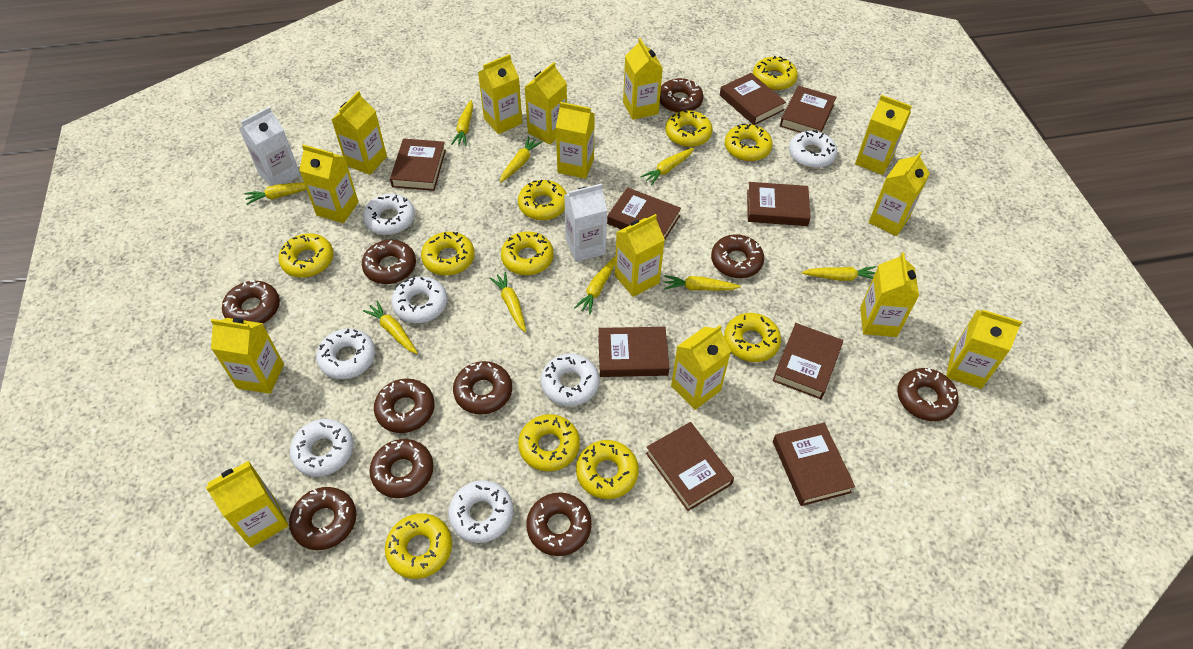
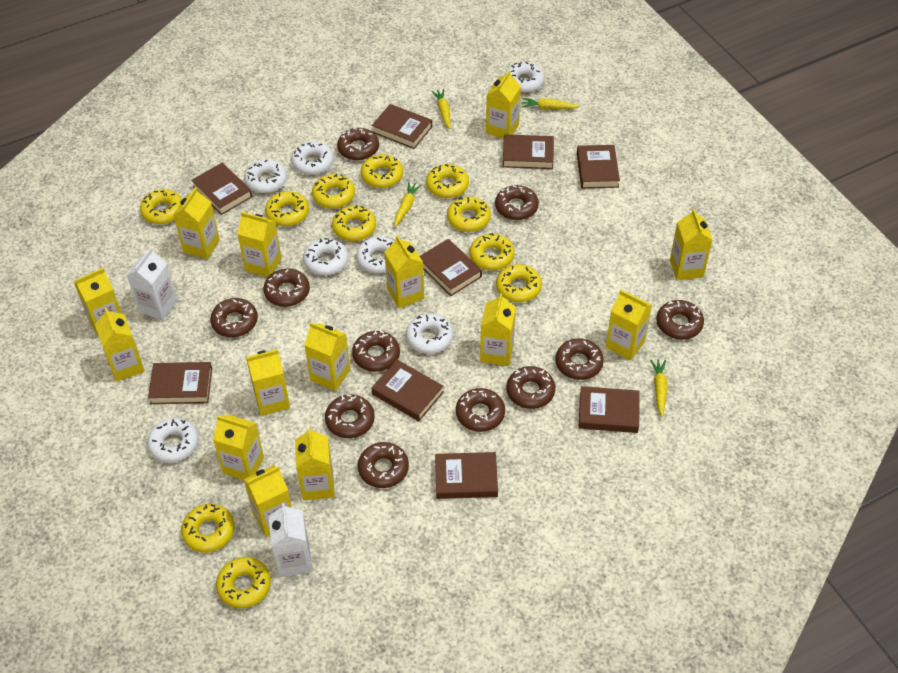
brown donut: 10 -> 11
yellow carrot: 9 -> 4

